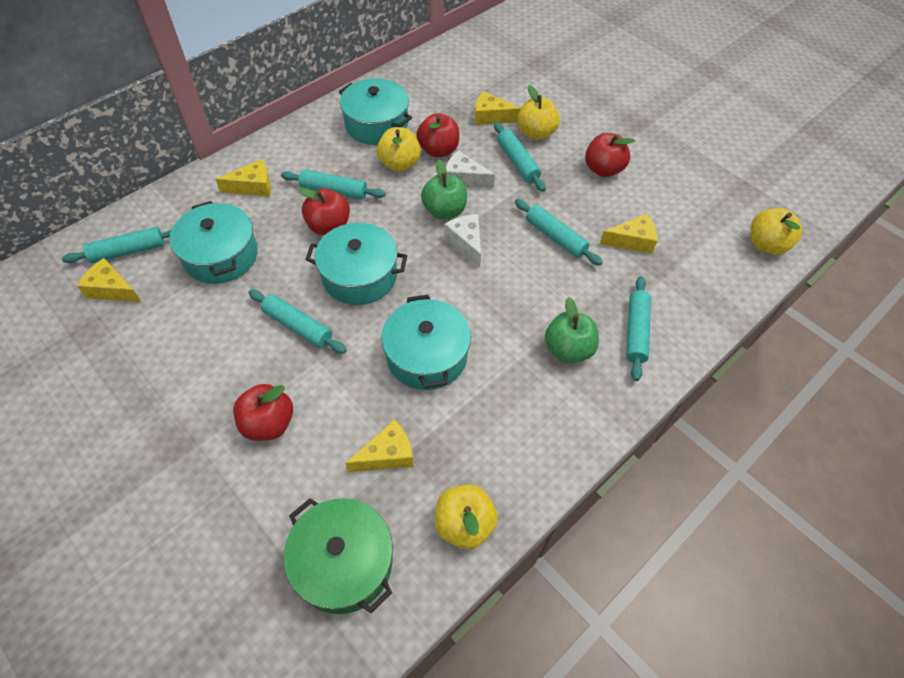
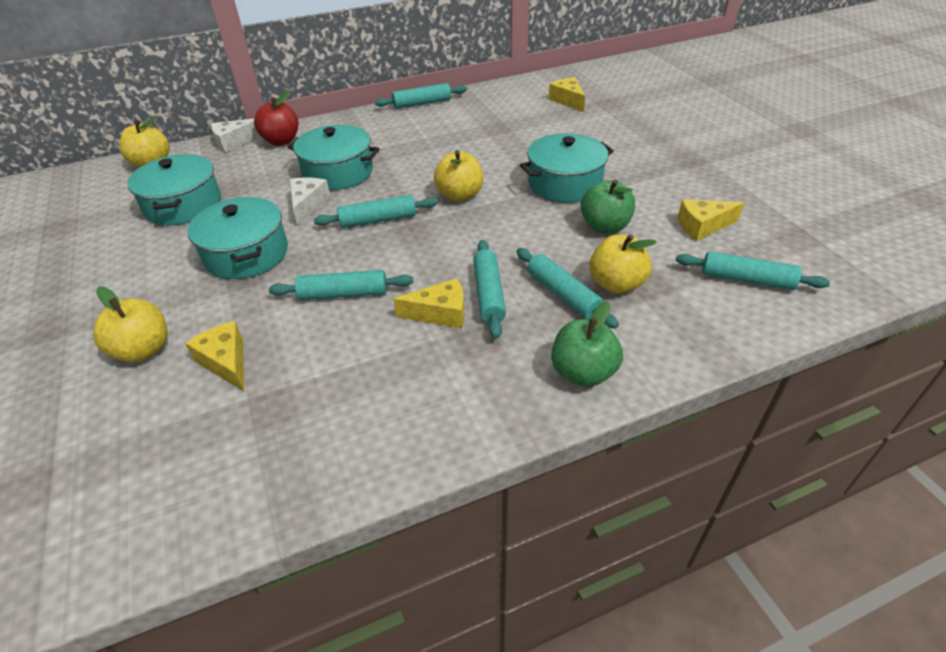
green pot: 1 -> 0
red apple: 4 -> 1
yellow cheese: 5 -> 4

